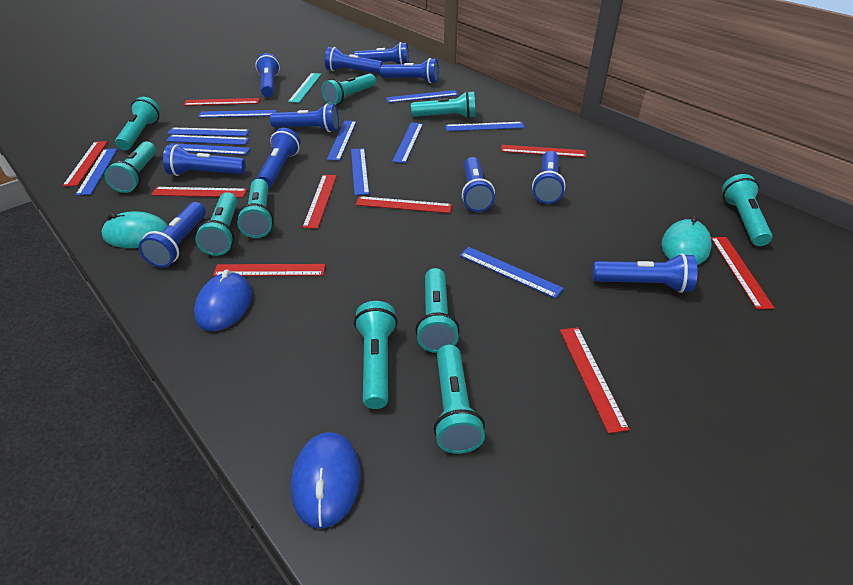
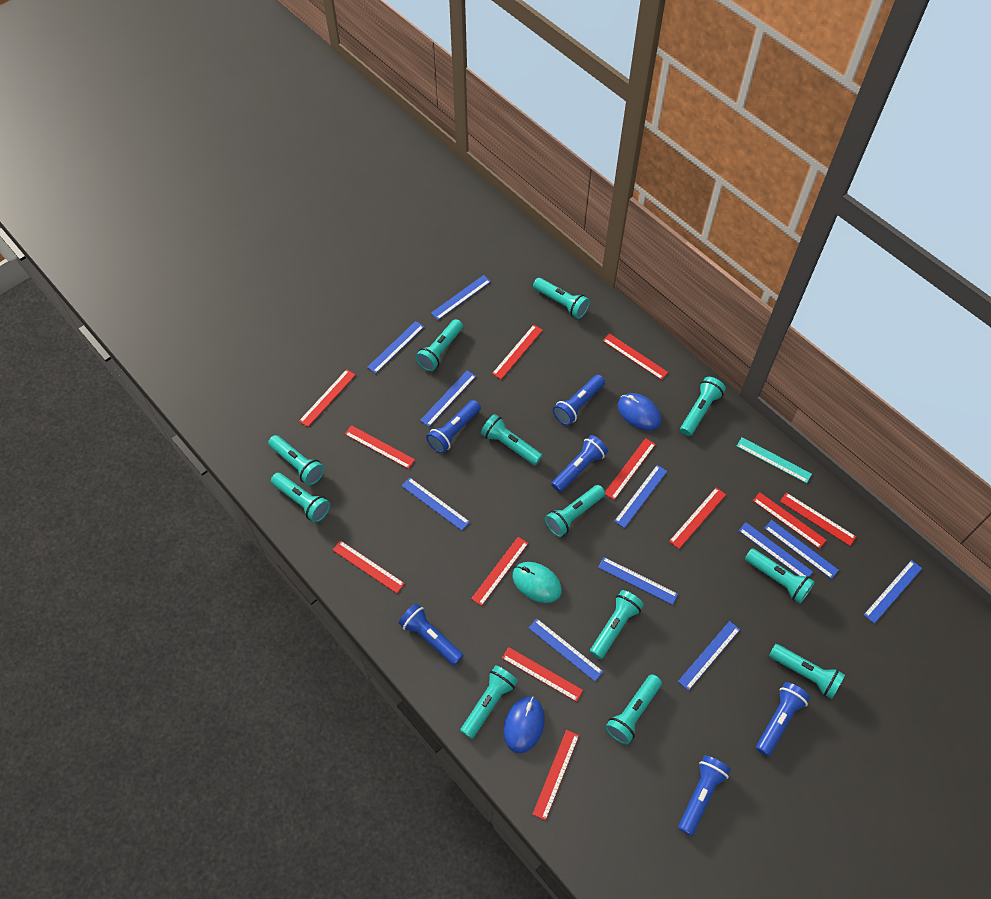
blue flashlight: 11 -> 6
red ruler: 9 -> 12
turquoise flashlight: 10 -> 12
turquoise mouse: 2 -> 1

